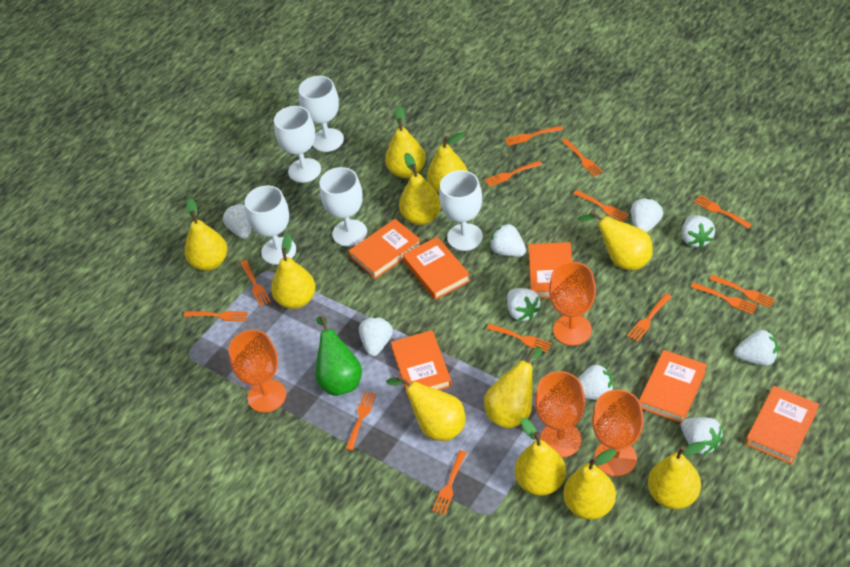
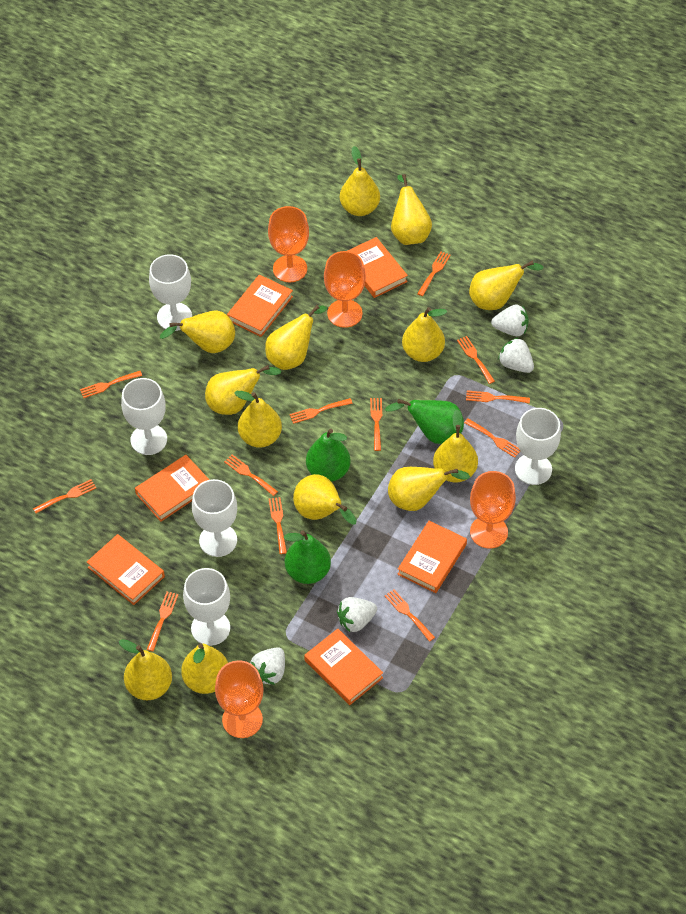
green pear: 1 -> 3
orange fork: 13 -> 12
white strawberry: 9 -> 4
yellow pear: 11 -> 13

